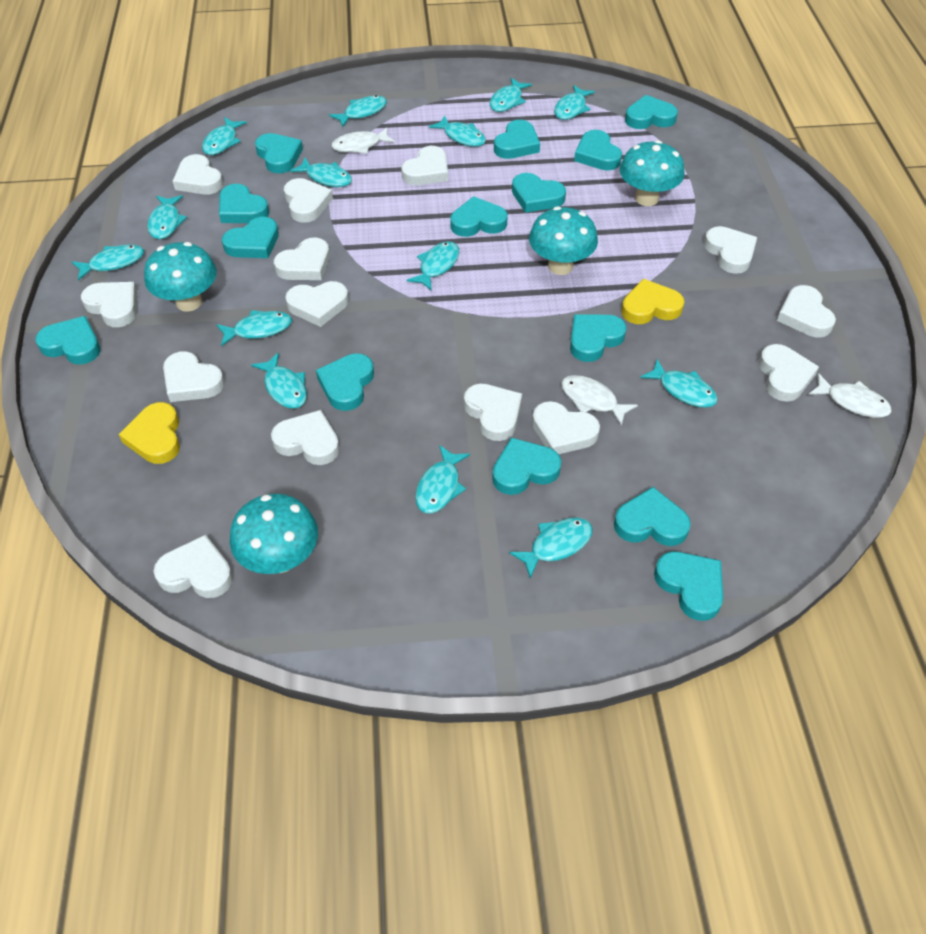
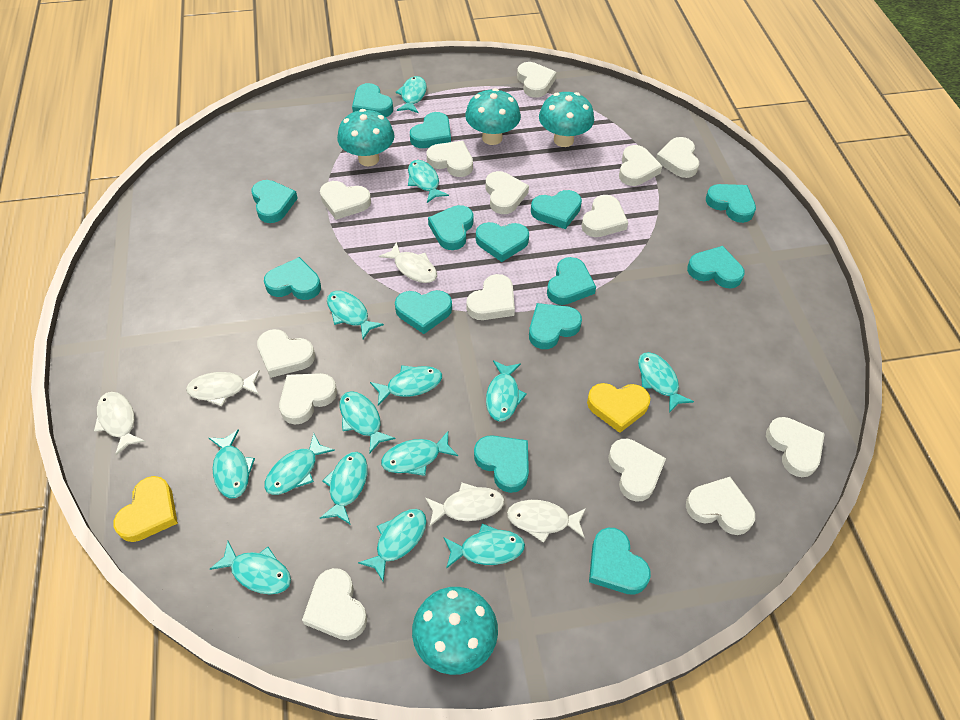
white fish: 3 -> 5

